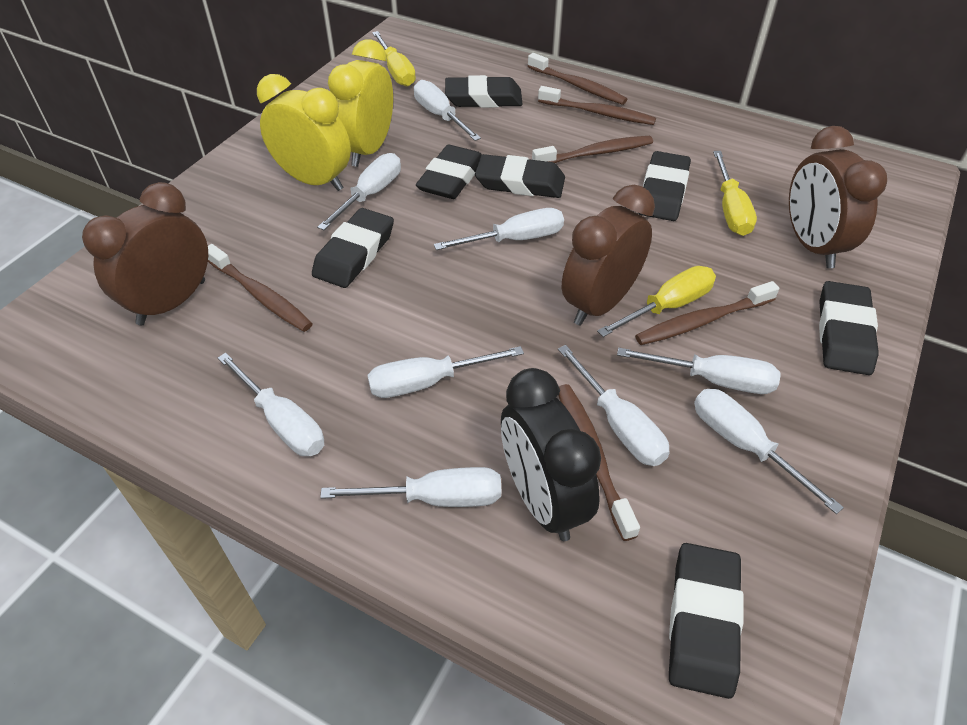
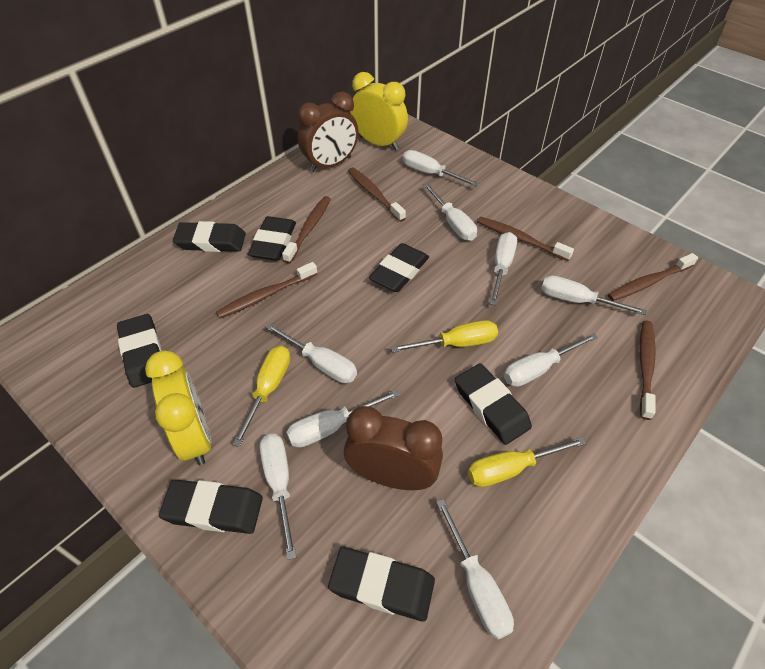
black clock: 1 -> 0
brown clock: 3 -> 2

